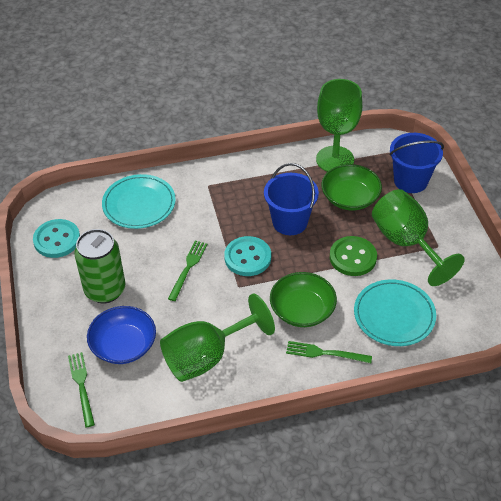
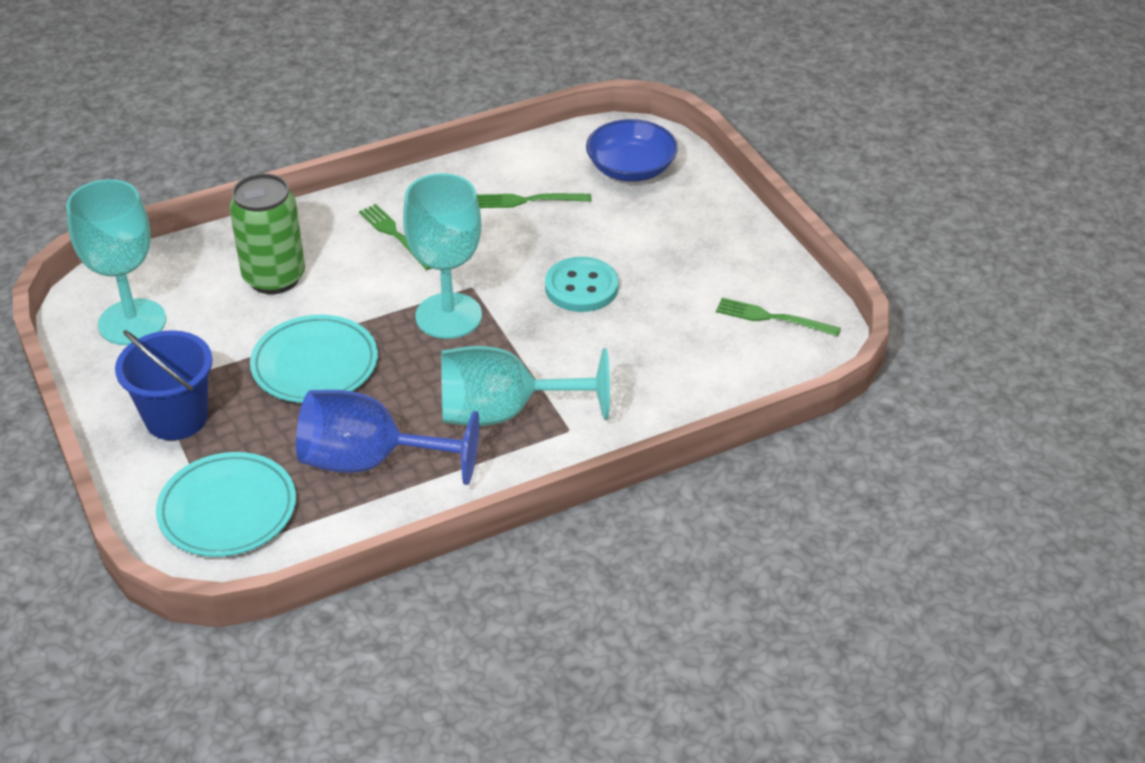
blue bucket: 2 -> 1
blue goblet: 0 -> 1
green bowl: 2 -> 0
green button: 1 -> 0
green goblet: 3 -> 0
turquoise button: 2 -> 1
turquoise goblet: 0 -> 3

